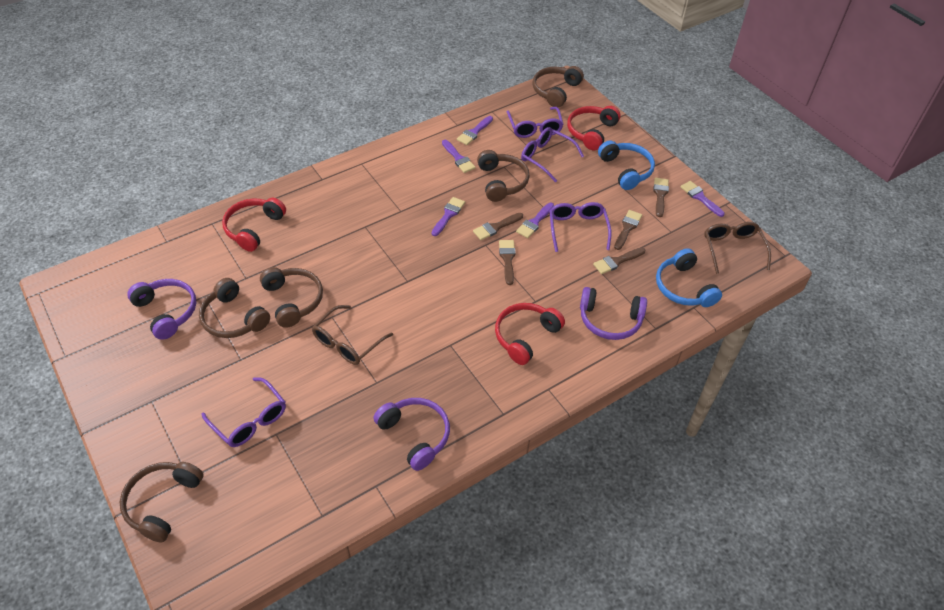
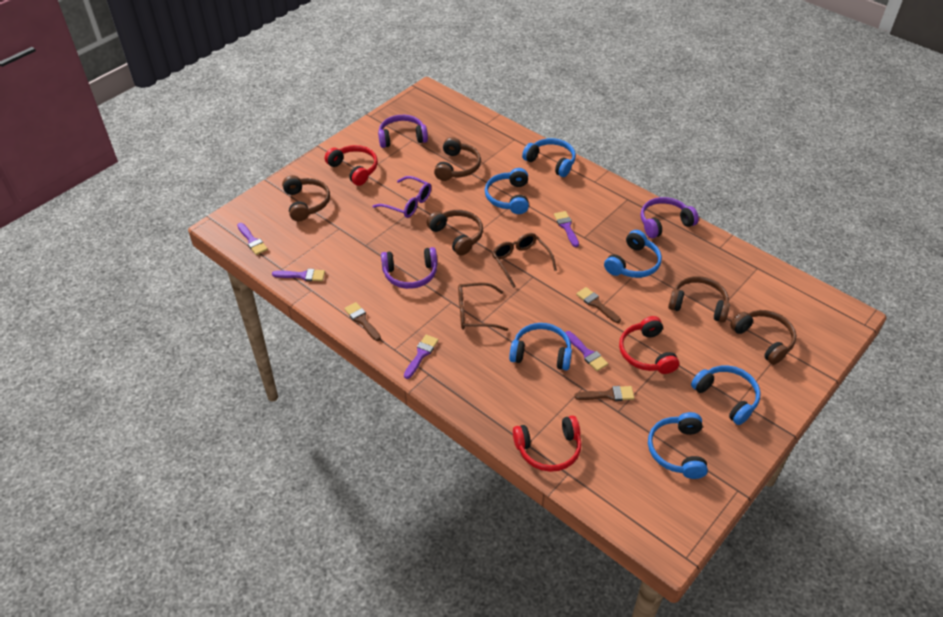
blue headphones: 2 -> 6
brown brush: 5 -> 3
purple glasses: 4 -> 1

